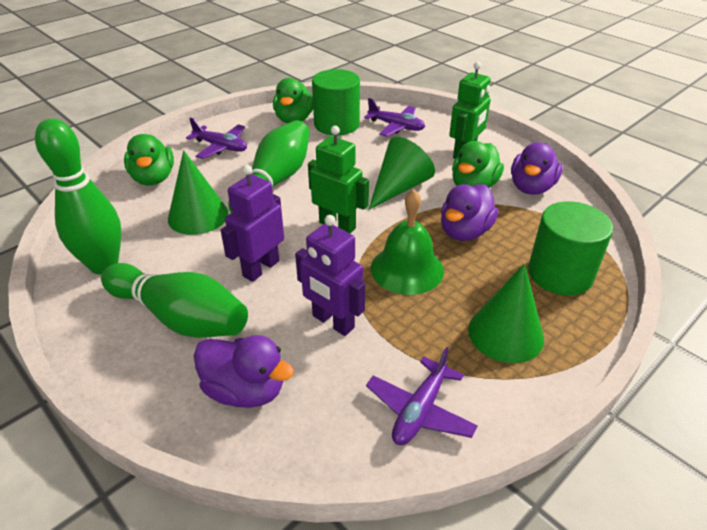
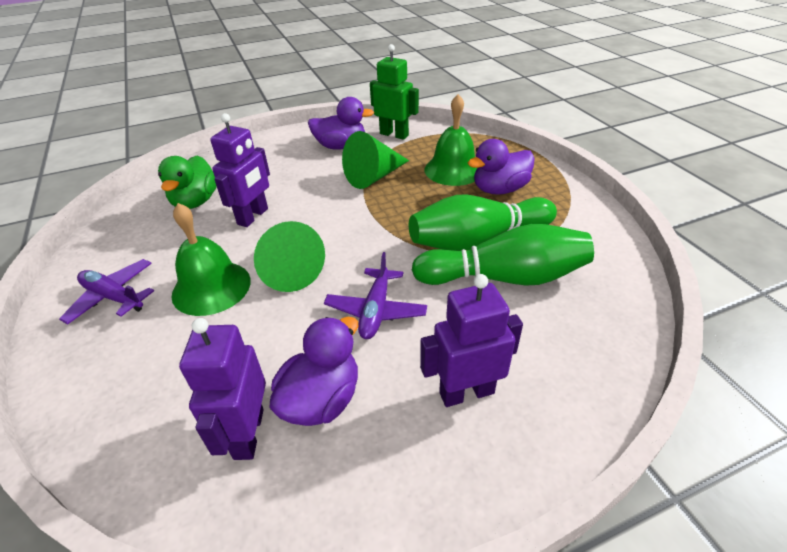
green bell: 1 -> 2
green bowling pin: 3 -> 2
green cone: 3 -> 2
green cylinder: 2 -> 0
green duck: 3 -> 1
green robot: 2 -> 1
purple plane: 3 -> 2
purple robot: 2 -> 3

